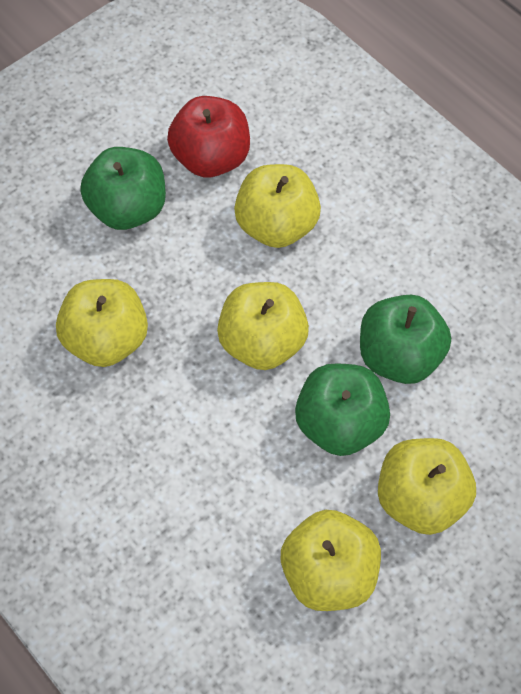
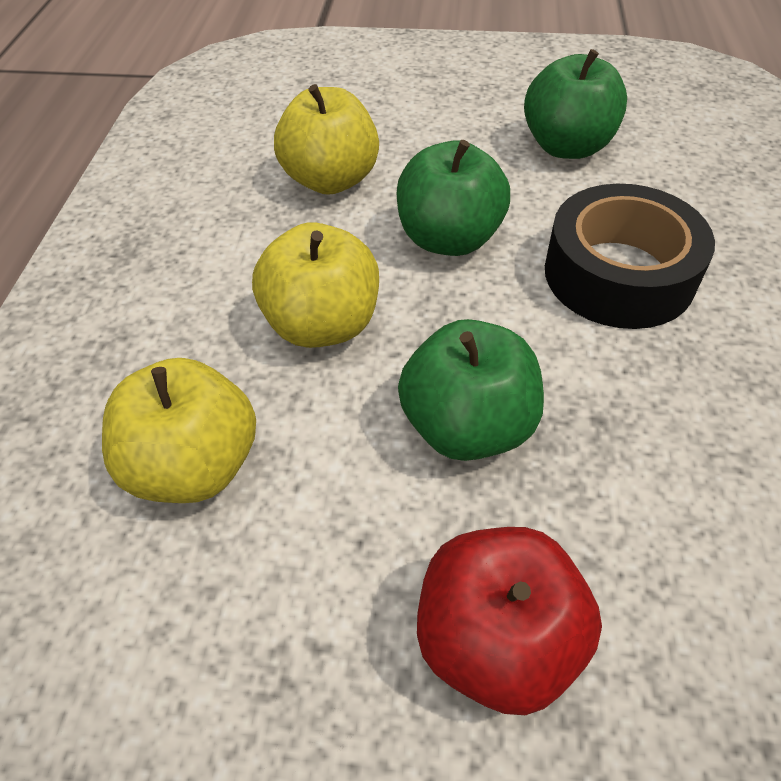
black tape: 0 -> 1
yellow apple: 5 -> 3

